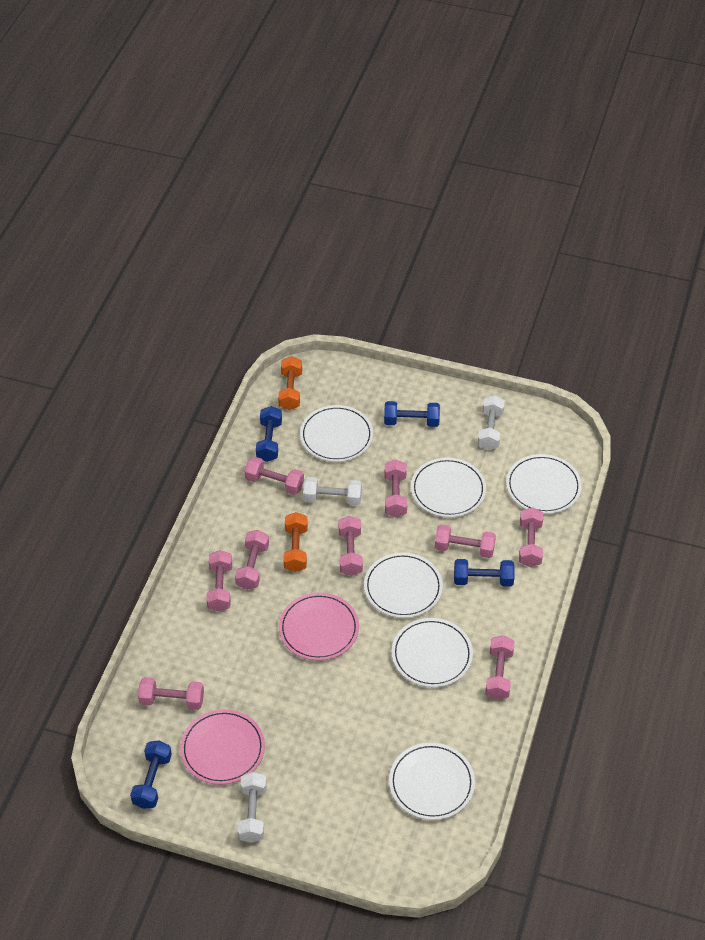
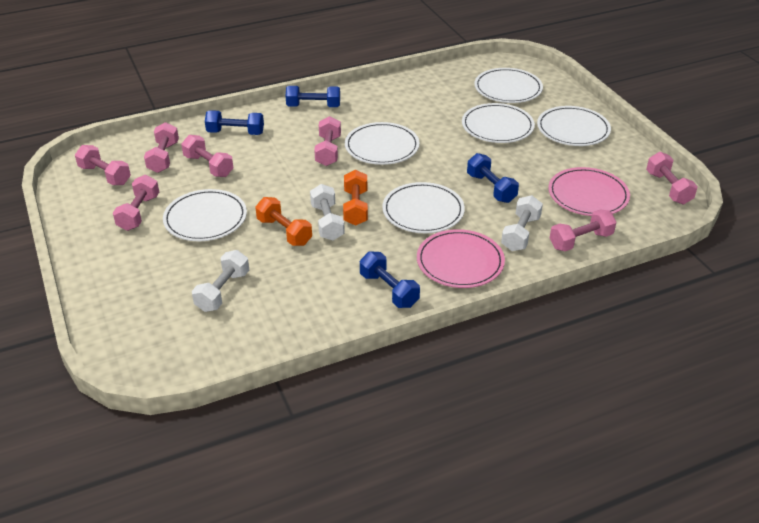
pink dumbbell: 9 -> 7

